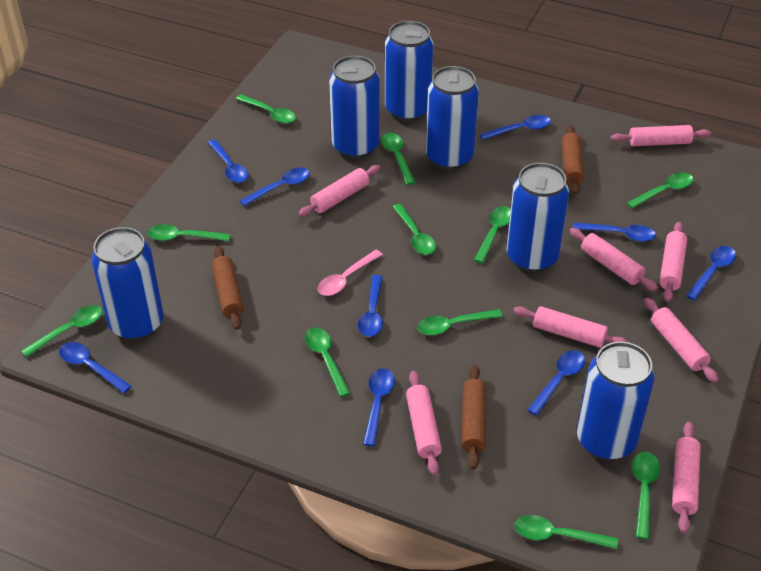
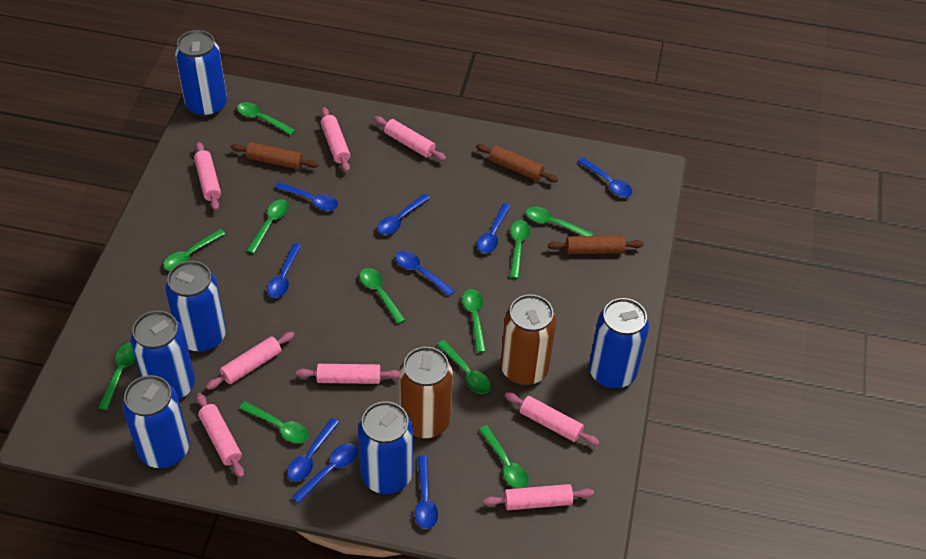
brown can: 0 -> 2
pink spoon: 1 -> 0

